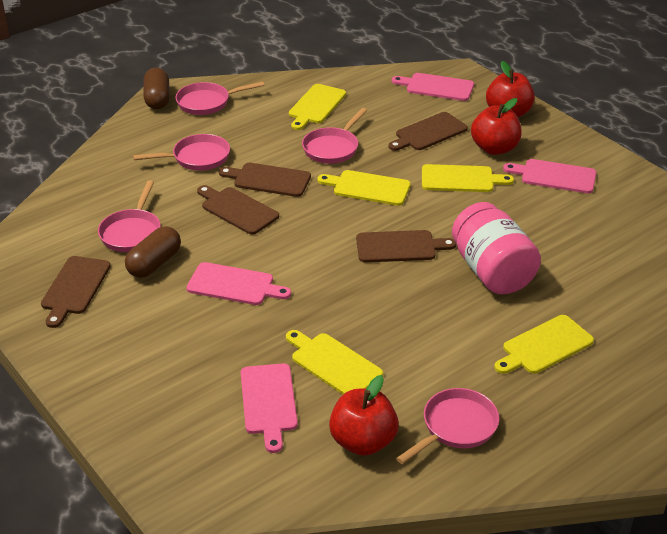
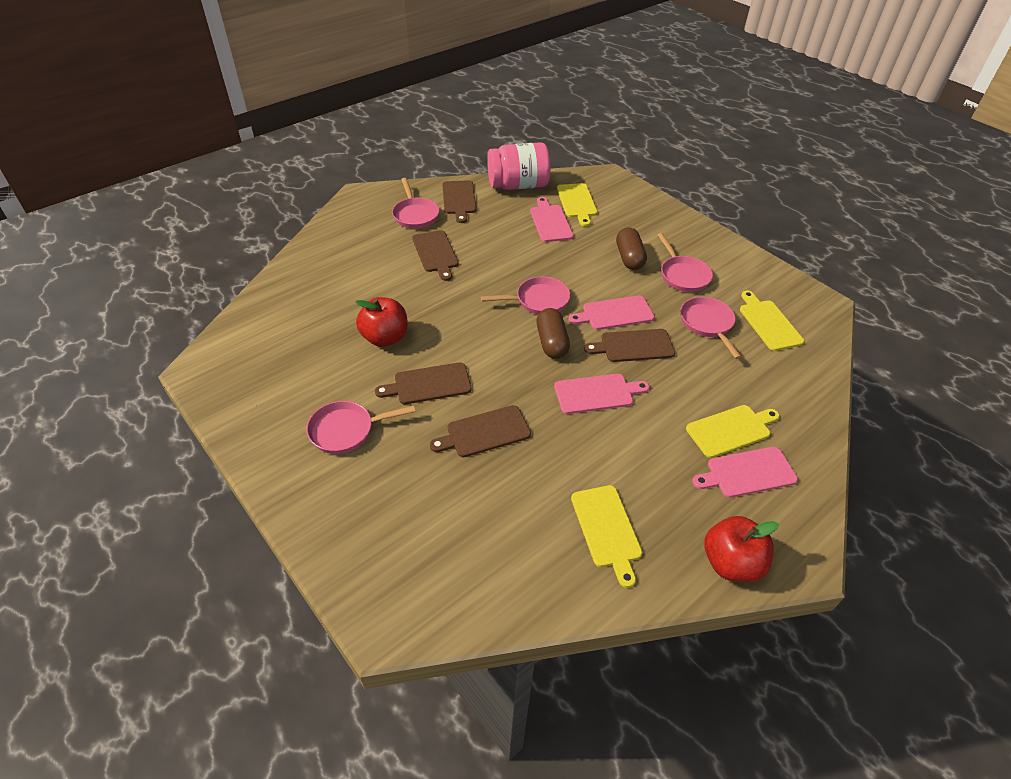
red apple: 3 -> 2
yellow cutting board: 5 -> 4

